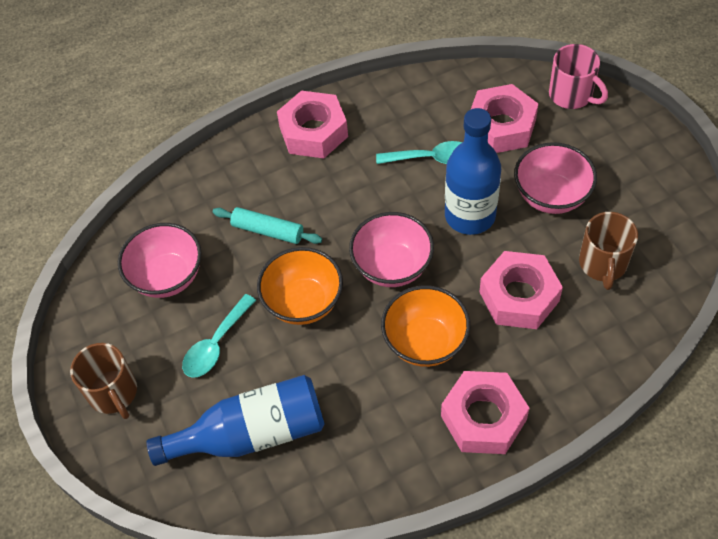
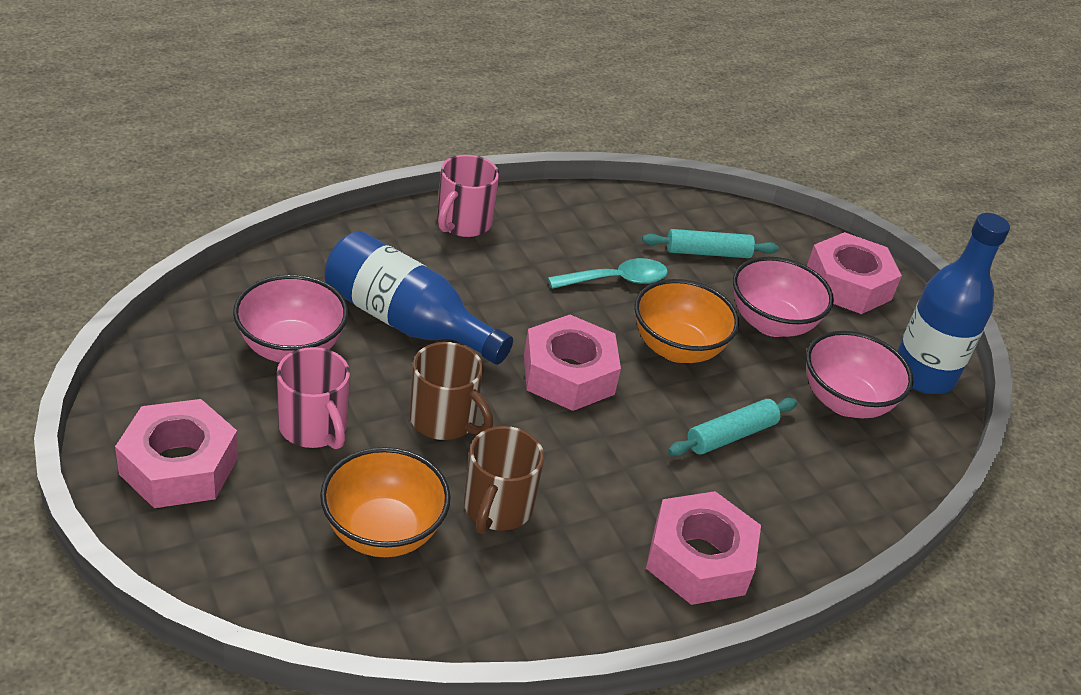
pink mug: 1 -> 2
turquoise rolling pin: 1 -> 2
turquoise spoon: 2 -> 1

